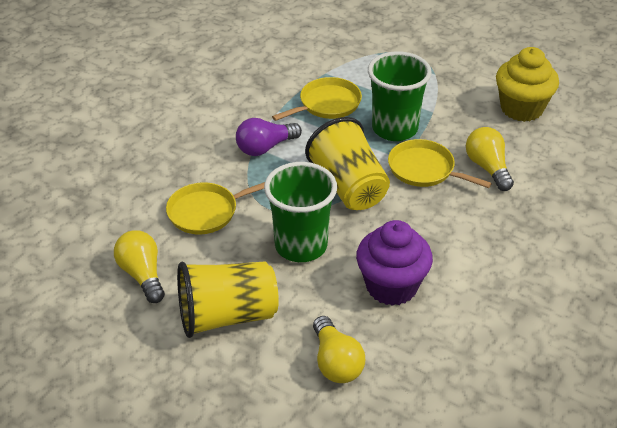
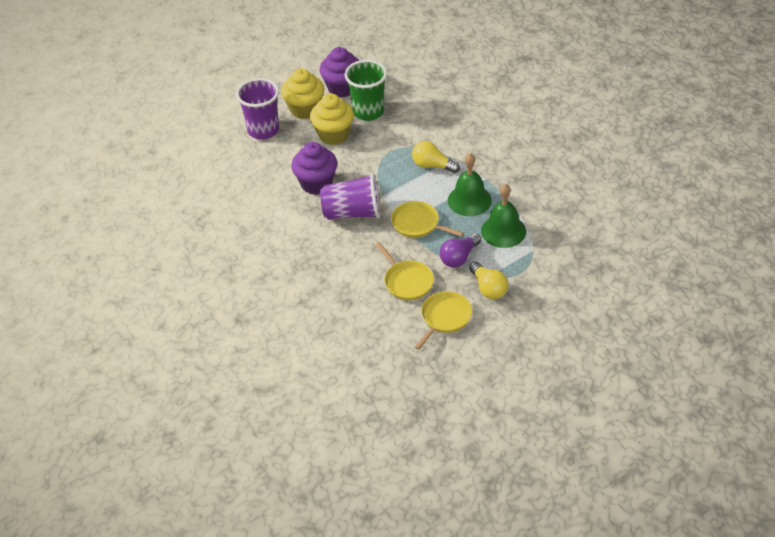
green bell: 0 -> 2
green cup: 2 -> 1
purple cup: 0 -> 2
purple cupcake: 1 -> 2
yellow cup: 2 -> 0
yellow cupcake: 1 -> 2
yellow light bulb: 3 -> 2

